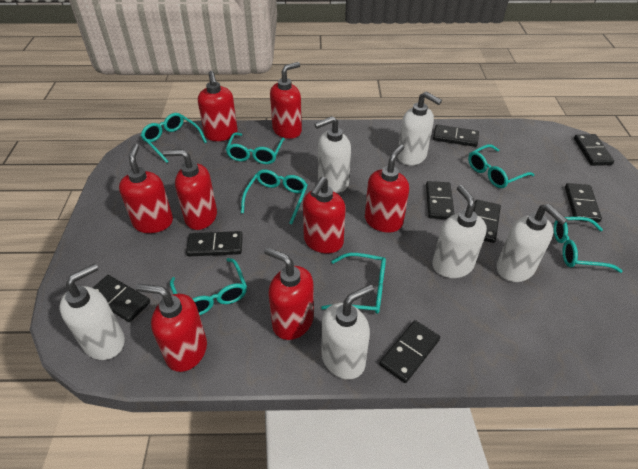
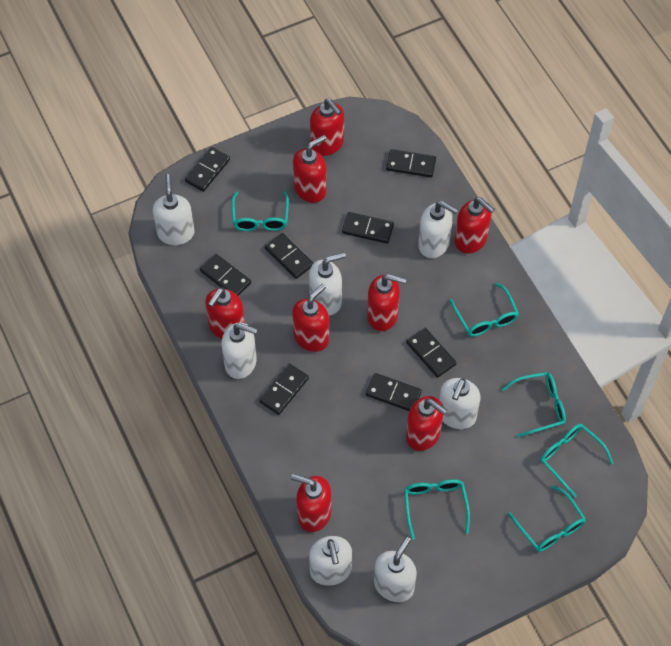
turquoise glasses: 7 -> 6
white soap dispenser: 6 -> 7

